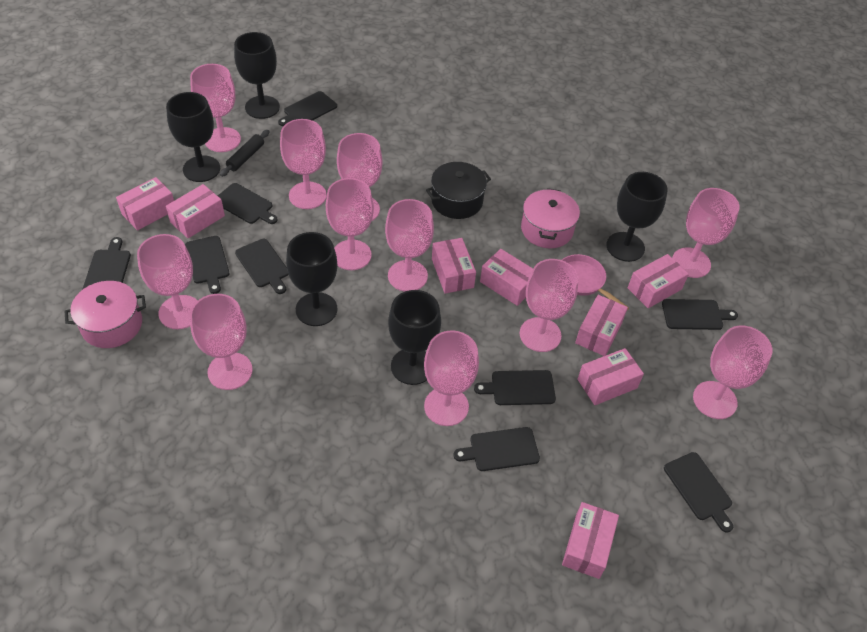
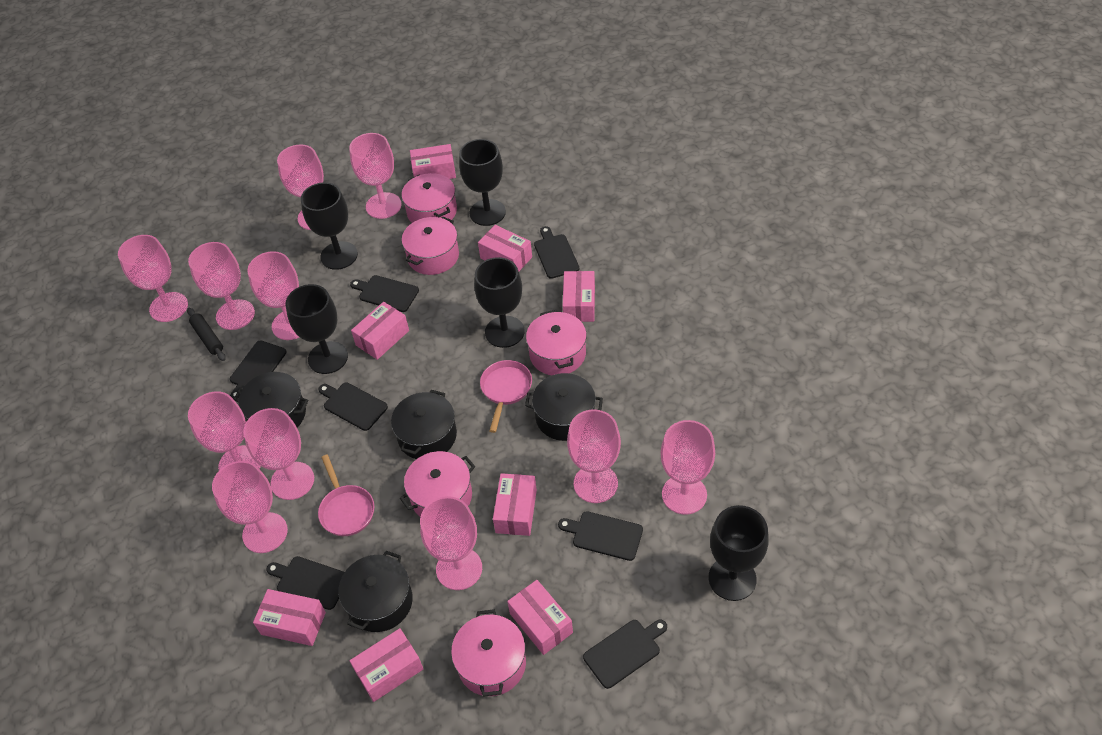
black cutting board: 9 -> 7
black pot: 1 -> 4
pink pan: 1 -> 2
pink pot: 2 -> 5

